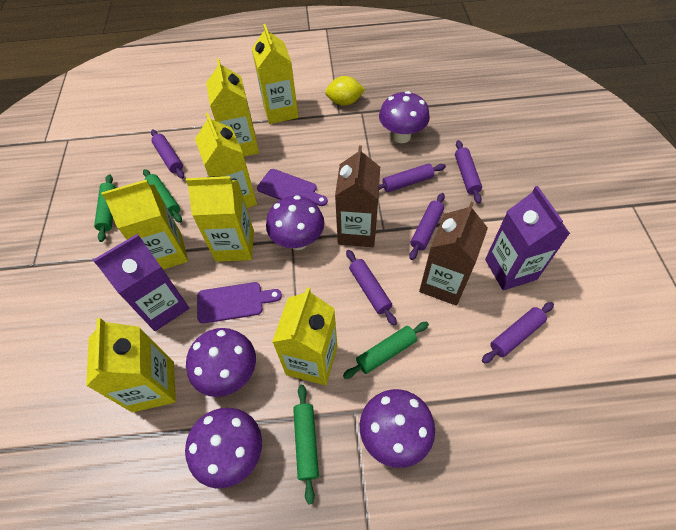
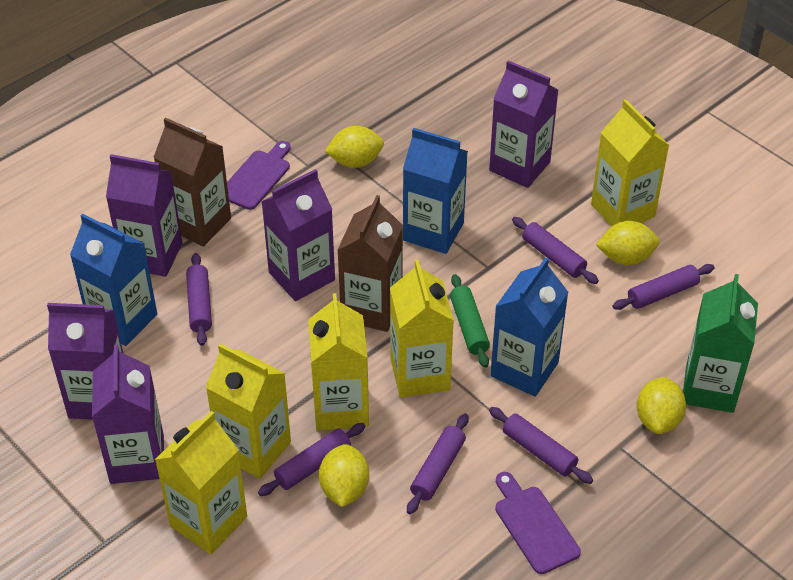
blue carton: 0 -> 3
green carton: 0 -> 1
green rolling pin: 4 -> 1
purple carton: 2 -> 5
purple mushroom: 5 -> 0
yellow carton: 7 -> 5
yellow lemon: 1 -> 4

